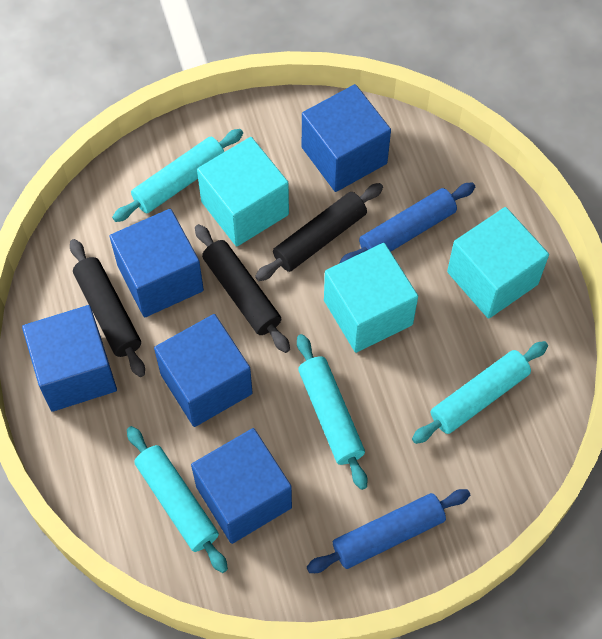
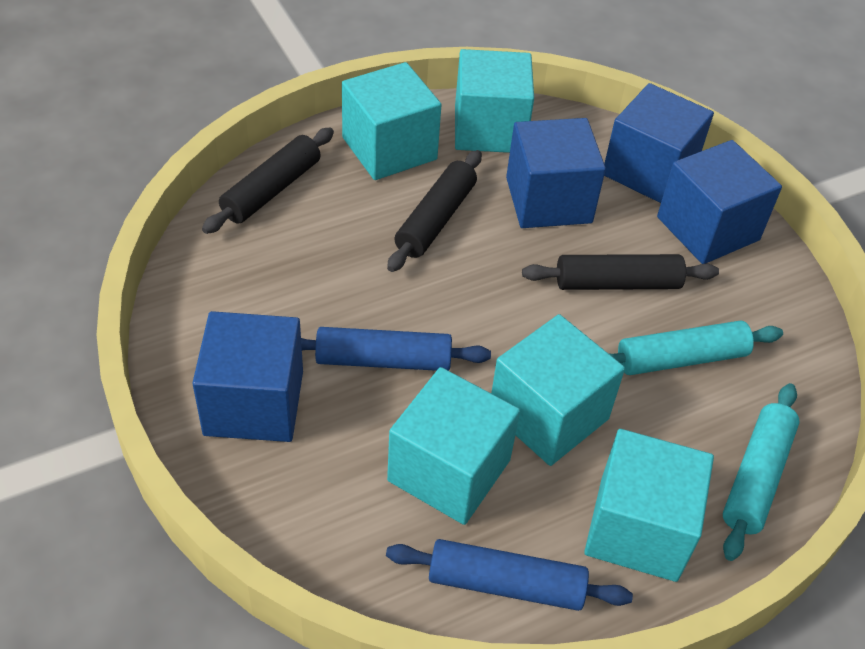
blue cube: 5 -> 4
turquoise cube: 3 -> 5
turquoise rolling pin: 4 -> 2

